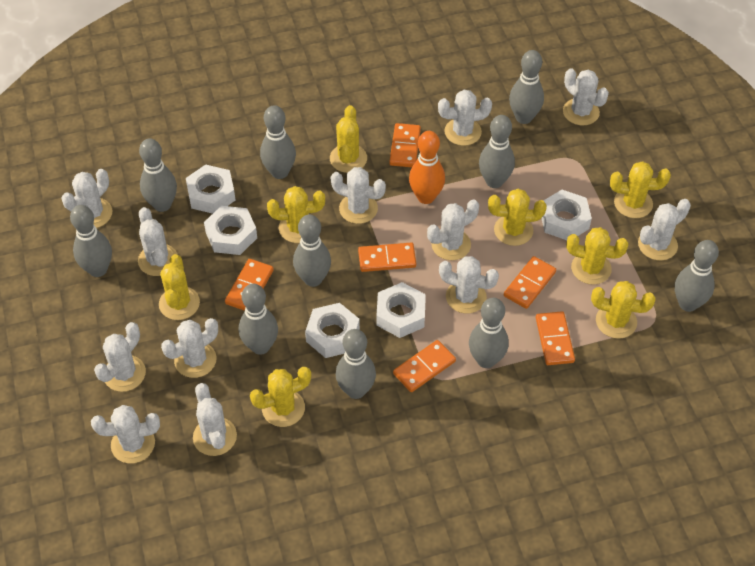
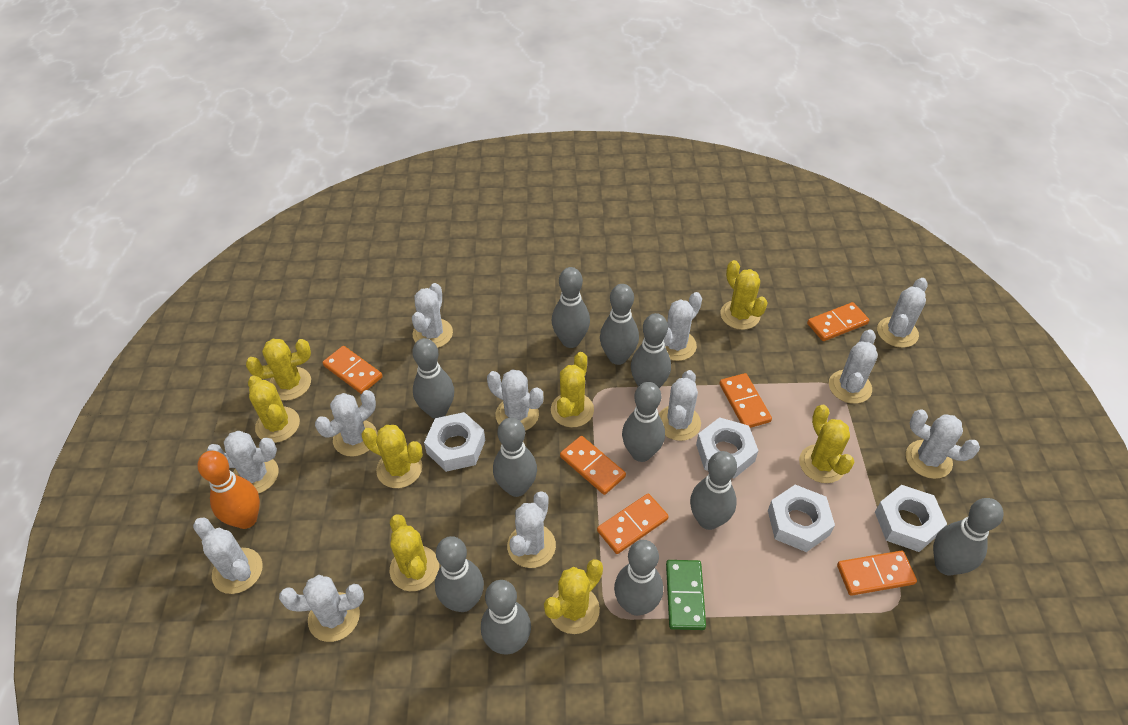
green domino: 0 -> 1
grey bowling pin: 10 -> 11
white nut: 5 -> 4

